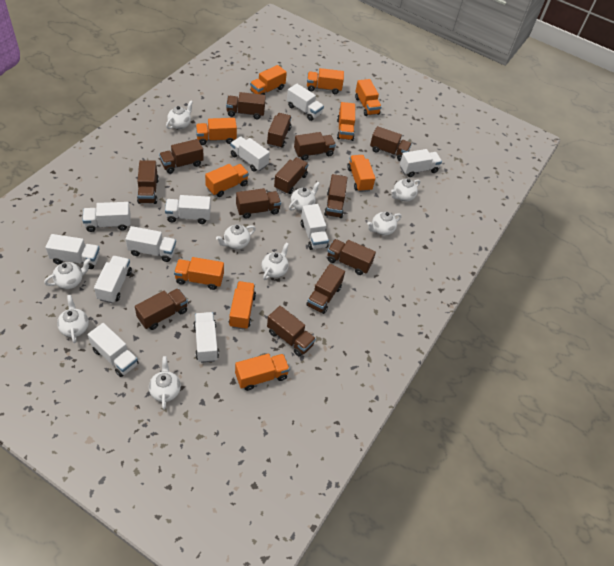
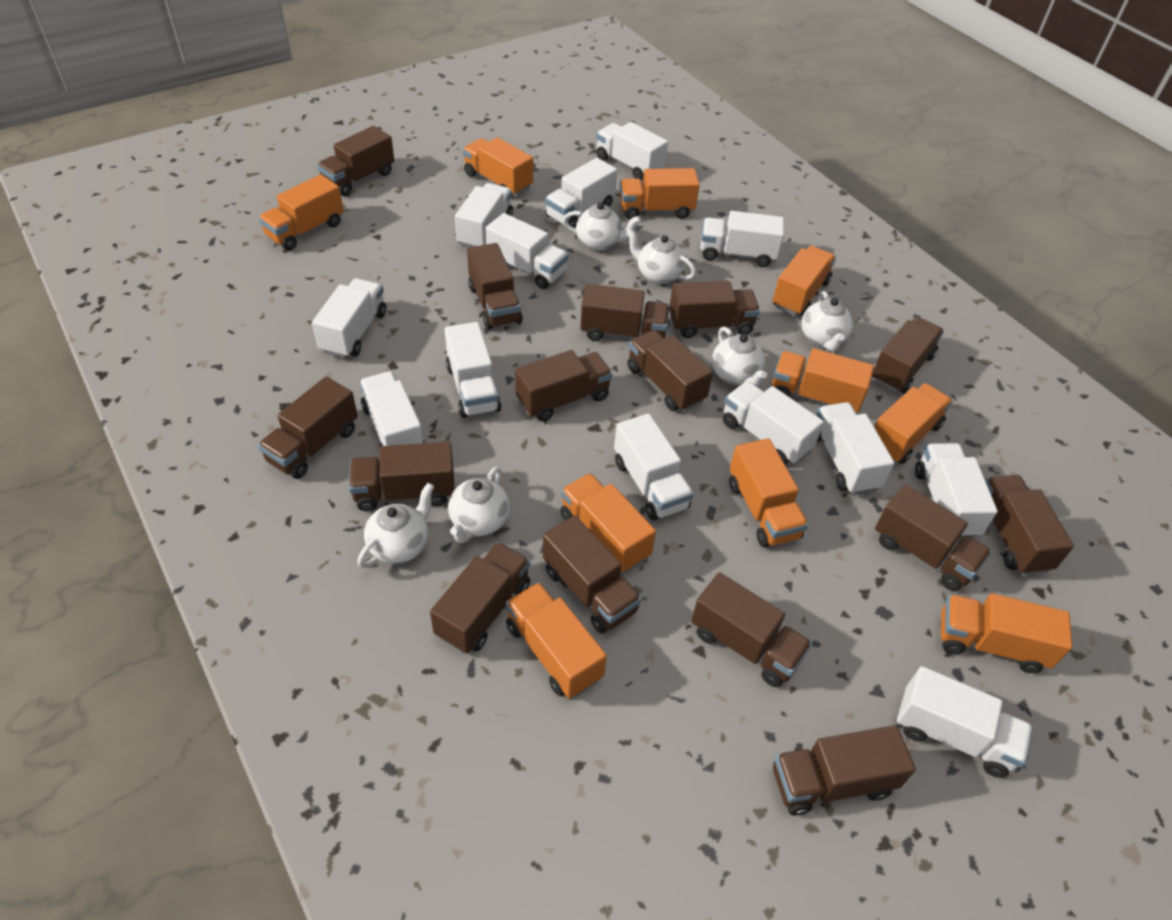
brown truck: 13 -> 15
white teapot: 9 -> 6
white truck: 11 -> 13

